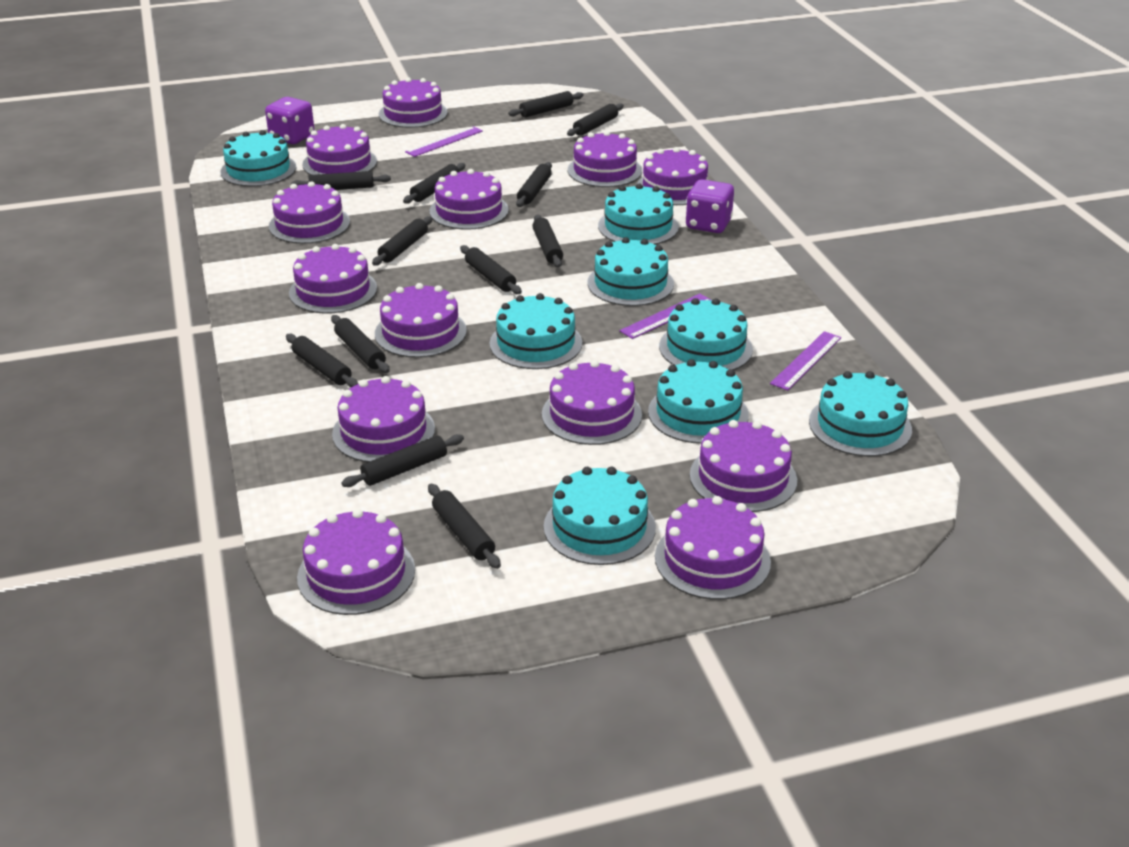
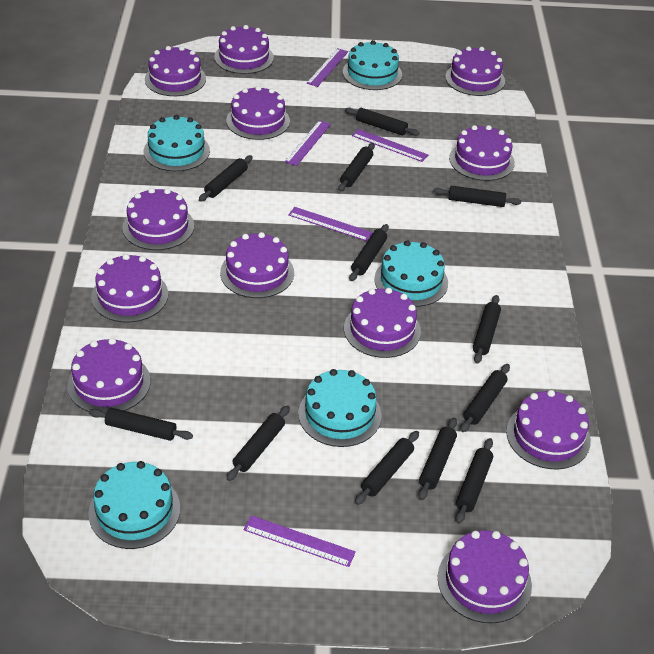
purple cake: 13 -> 12
purple dice: 2 -> 0
purple ruler: 3 -> 5
turquoise cake: 8 -> 5

